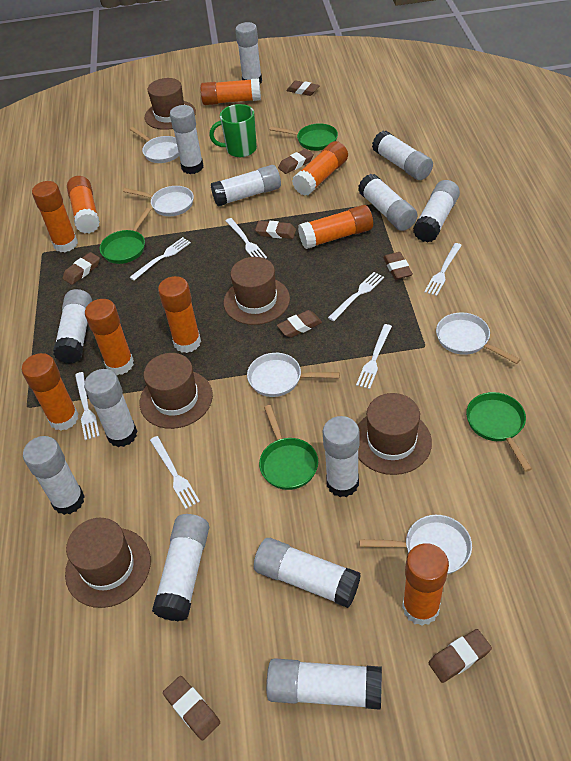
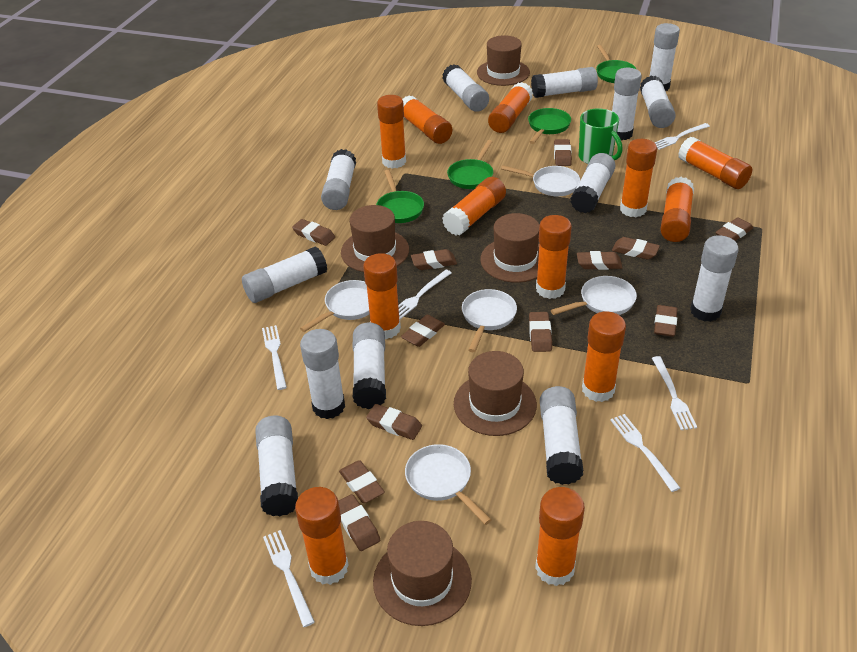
brown eraser: 8 -> 12
orange glue stick: 9 -> 12
white fork: 7 -> 6

